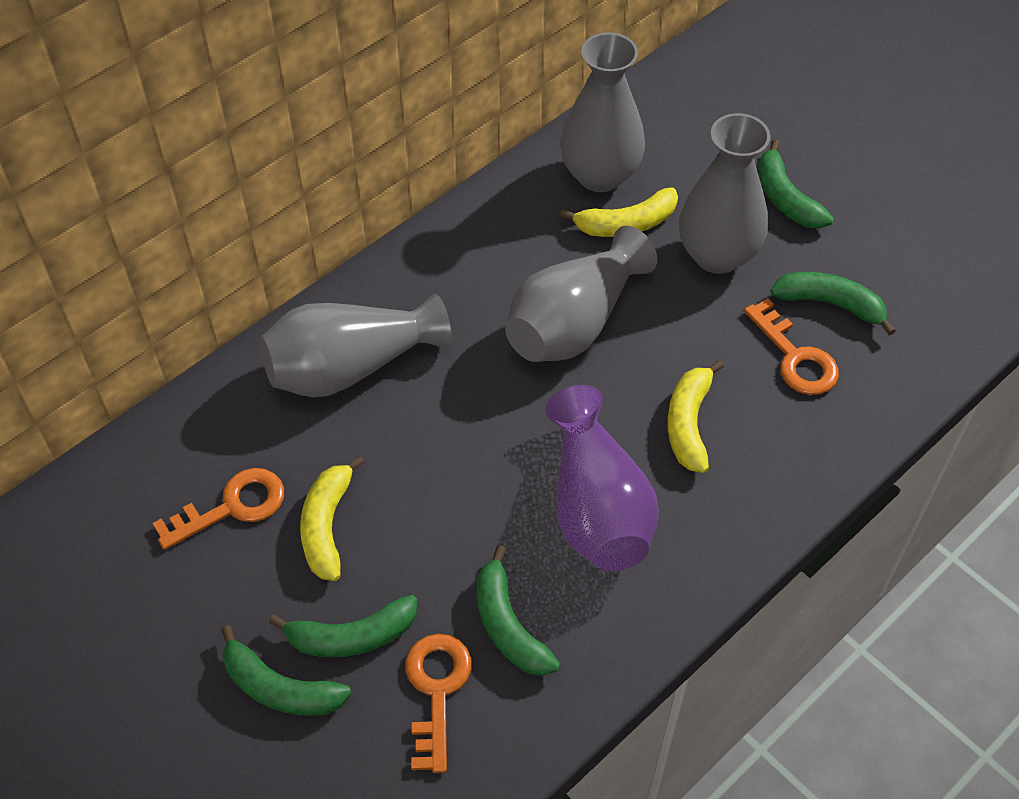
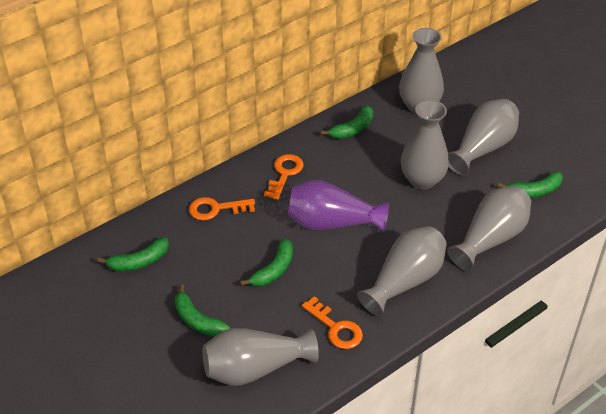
grey vase: 4 -> 6
yellow banana: 3 -> 0

